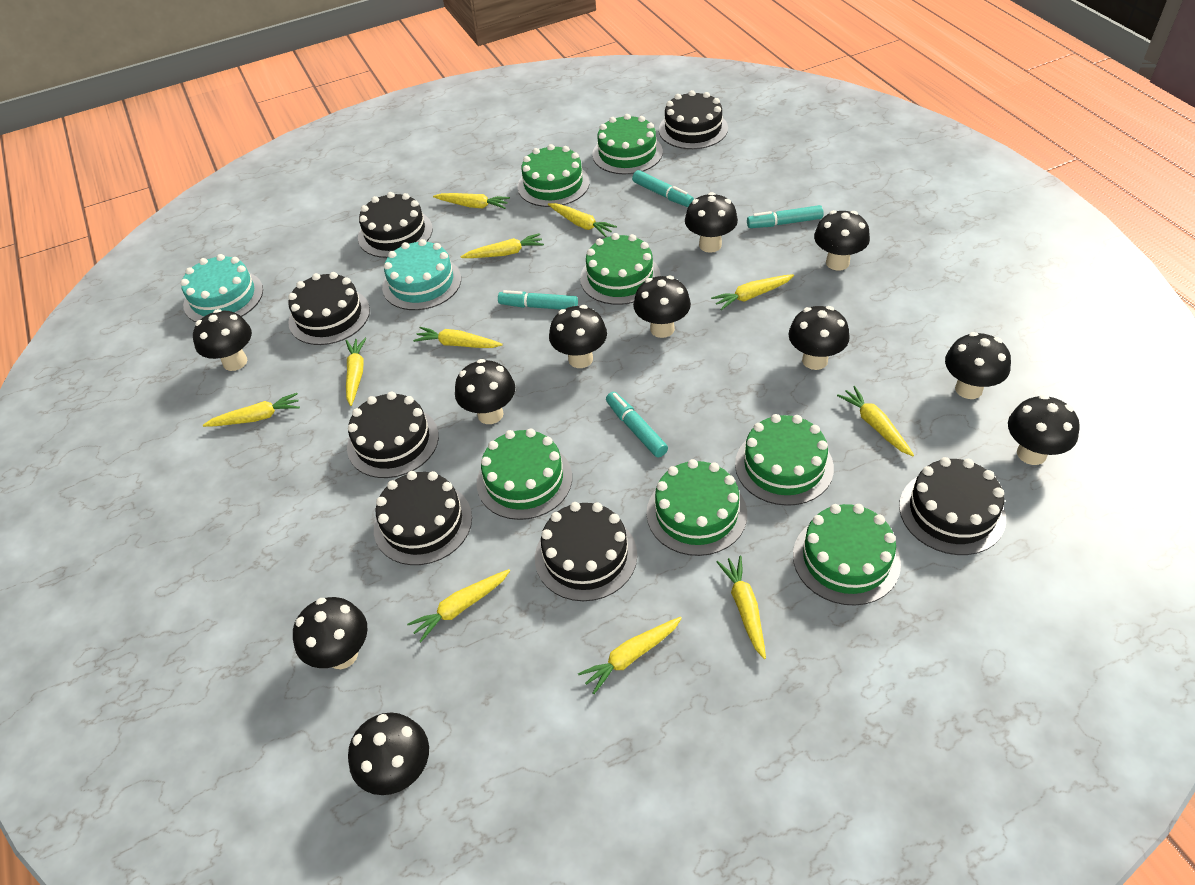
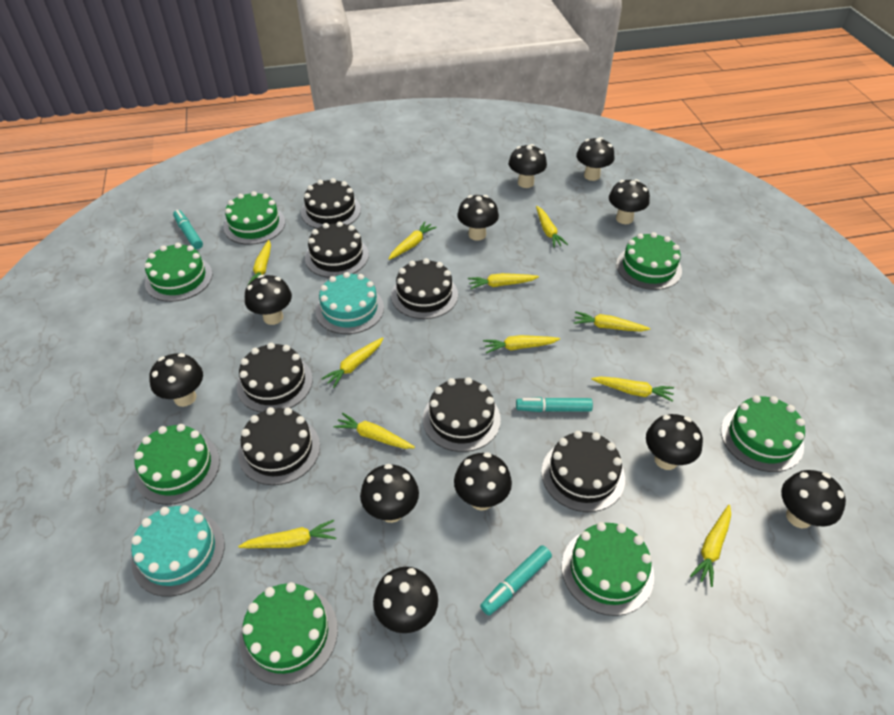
turquoise marker: 4 -> 3

